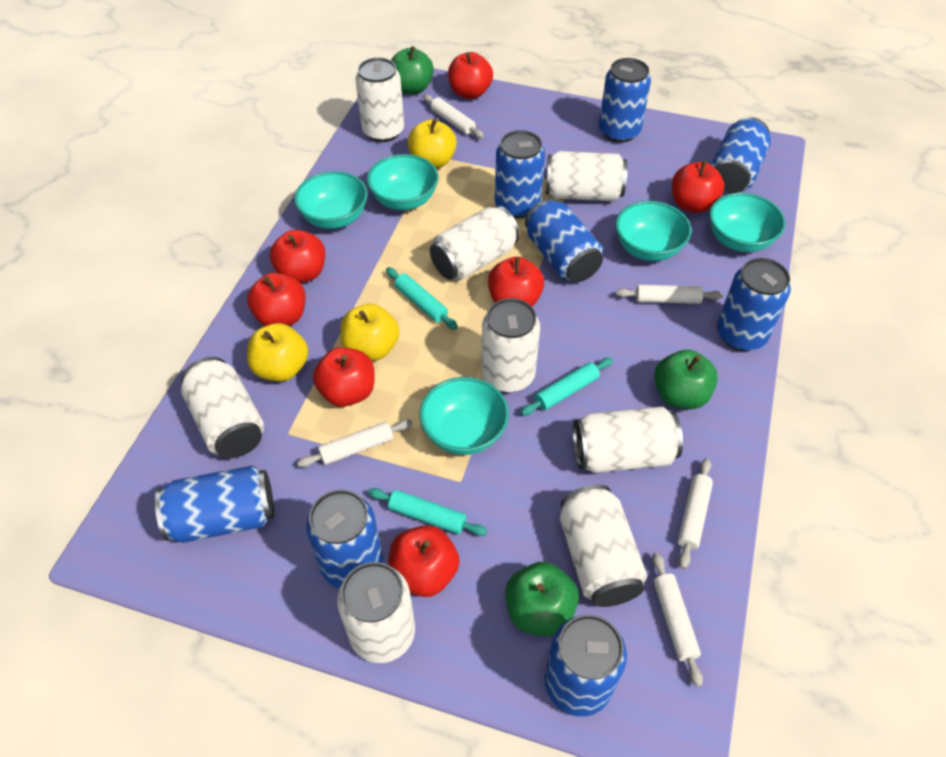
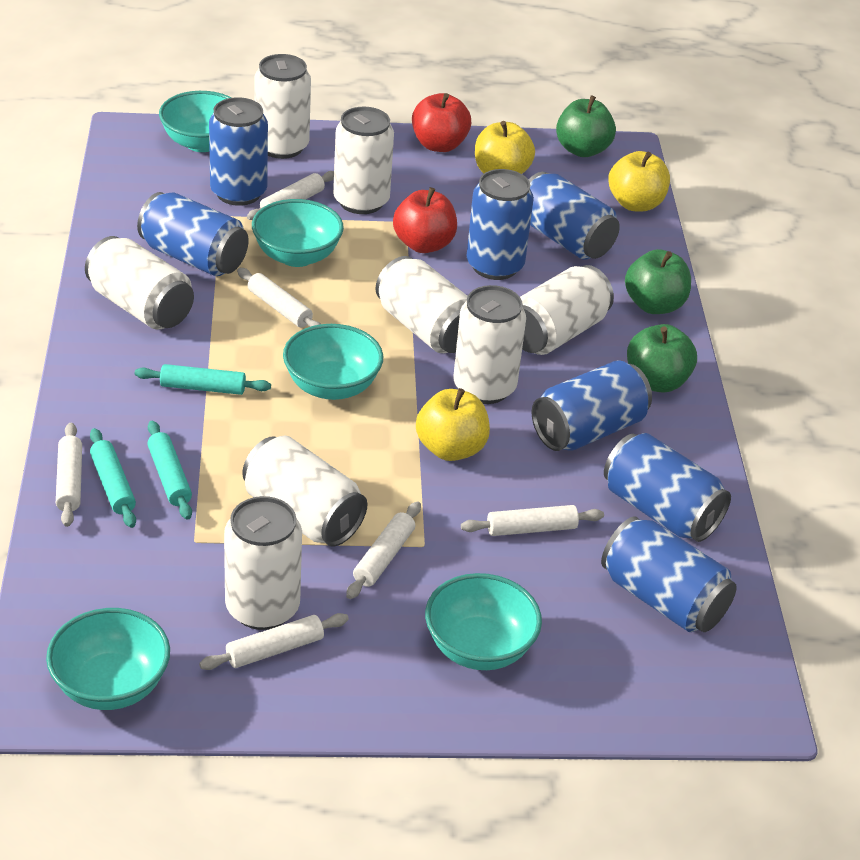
blue can: 8 -> 7
red apple: 7 -> 2
white rolling pin: 5 -> 6

